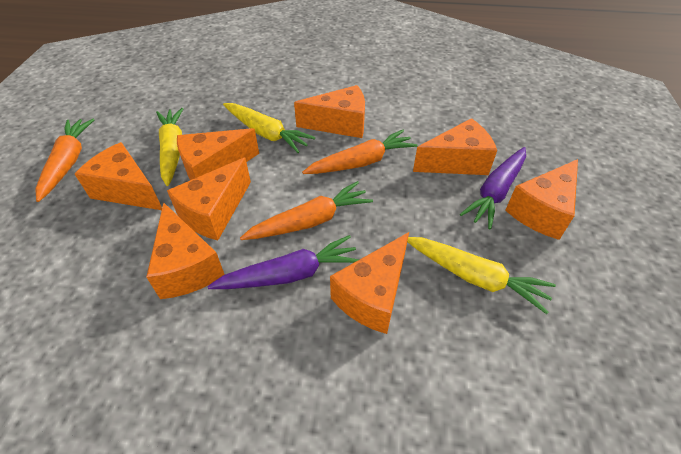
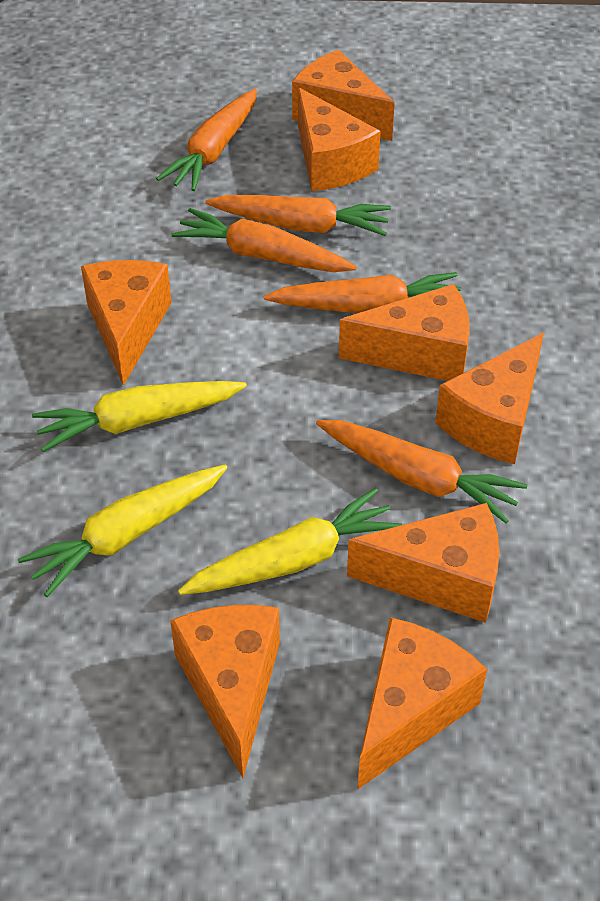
orange carrot: 3 -> 5
purple carrot: 2 -> 0

